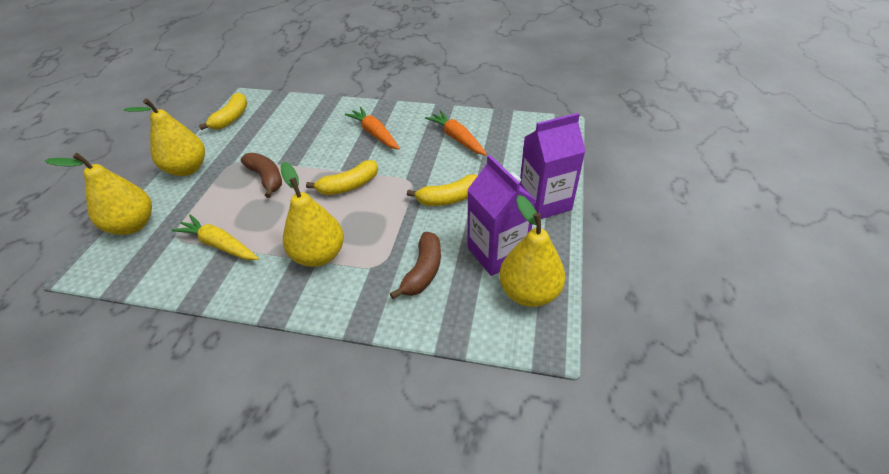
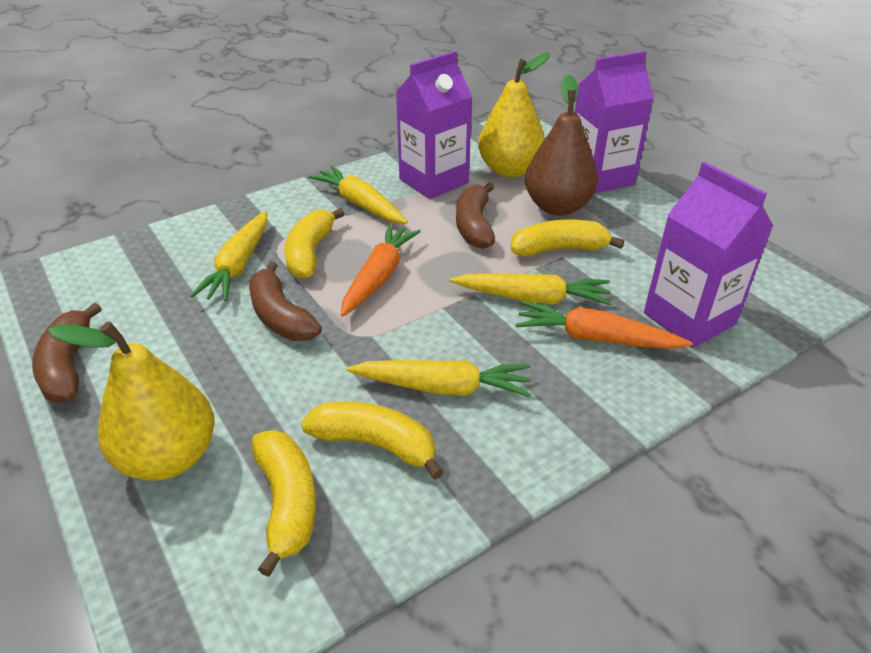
brown banana: 2 -> 3
brown pear: 0 -> 1
purple carton: 2 -> 3
yellow banana: 3 -> 4
yellow carrot: 1 -> 4
yellow pear: 4 -> 2

